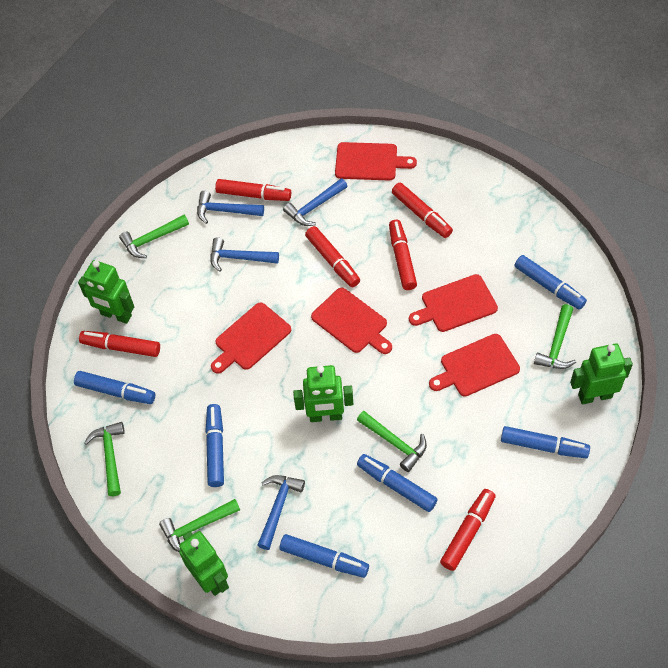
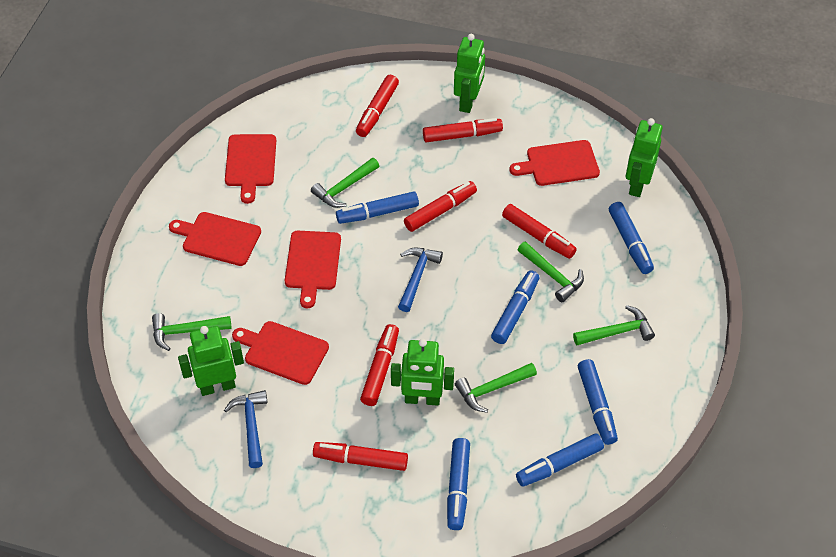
blue hammer: 4 -> 2

